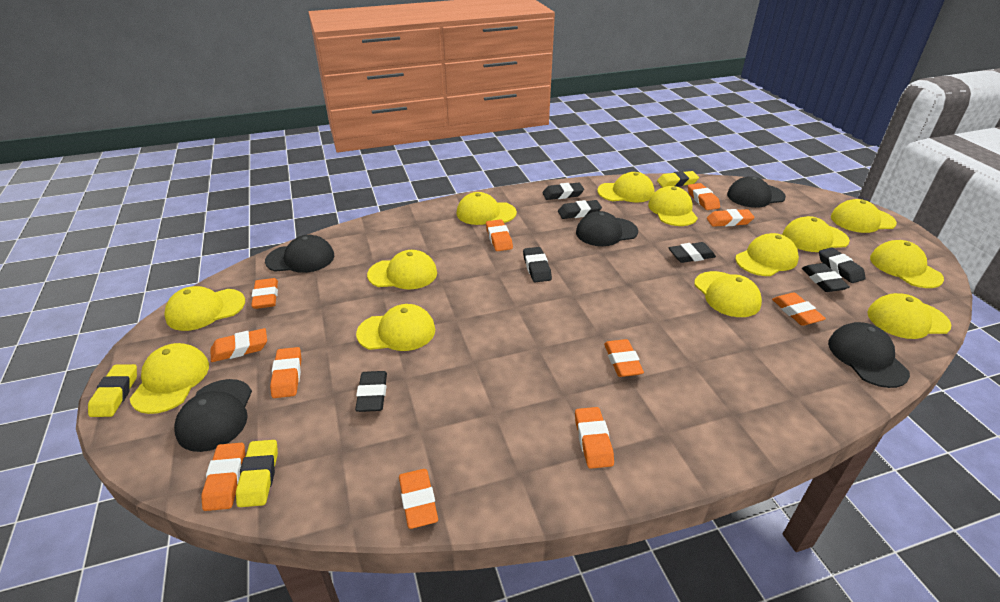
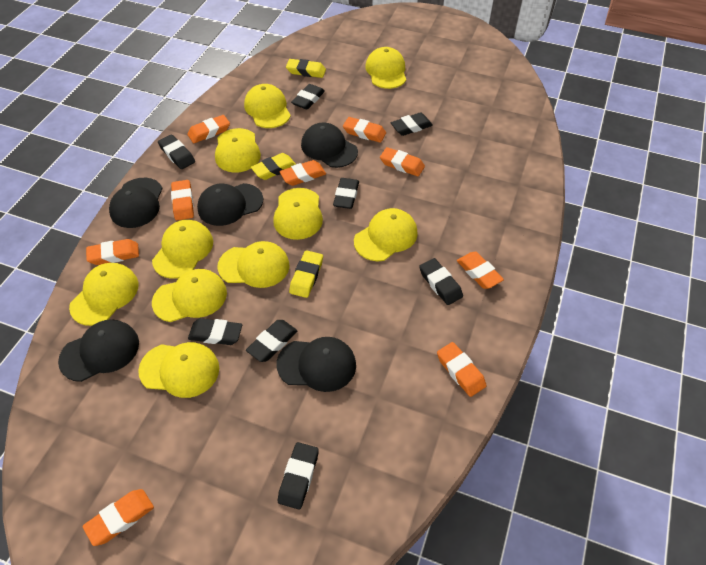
black eraser: 7 -> 8
orange eraser: 11 -> 9
yellow cap: 13 -> 10

